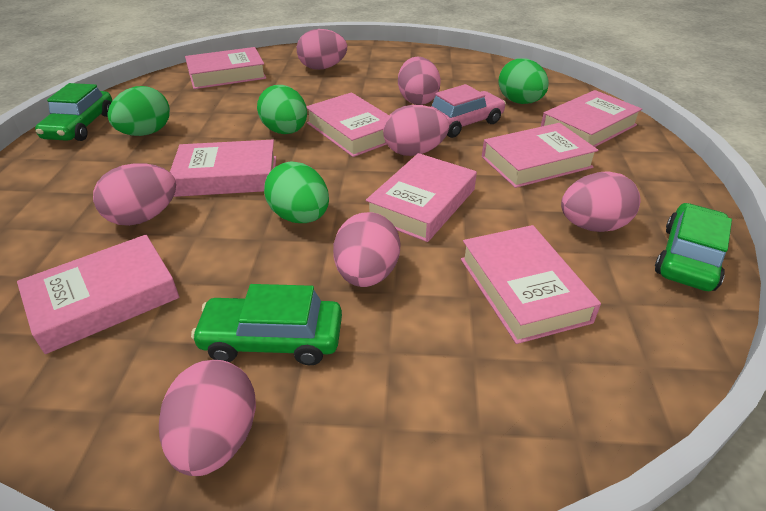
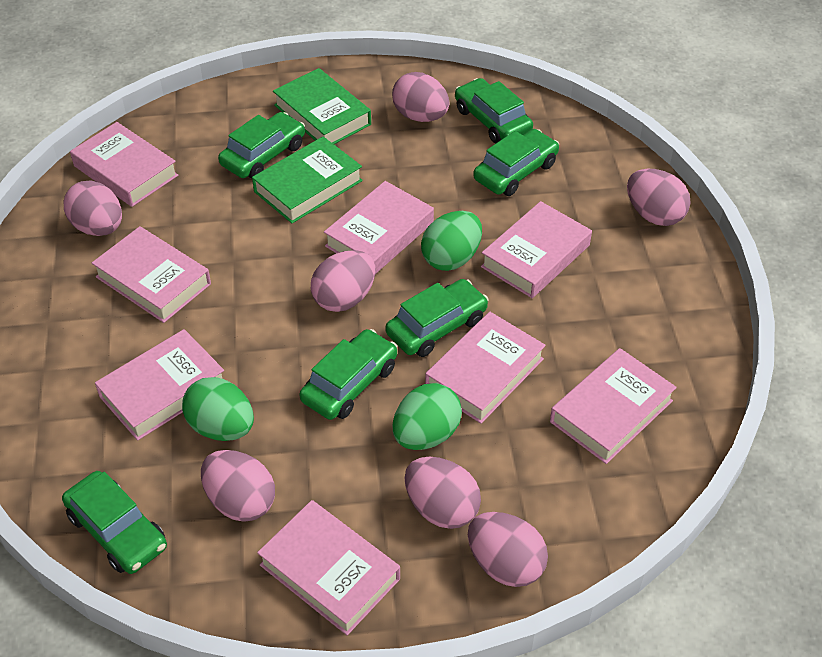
green book: 0 -> 2
green car: 3 -> 6
green egg: 4 -> 3
pink car: 1 -> 0

